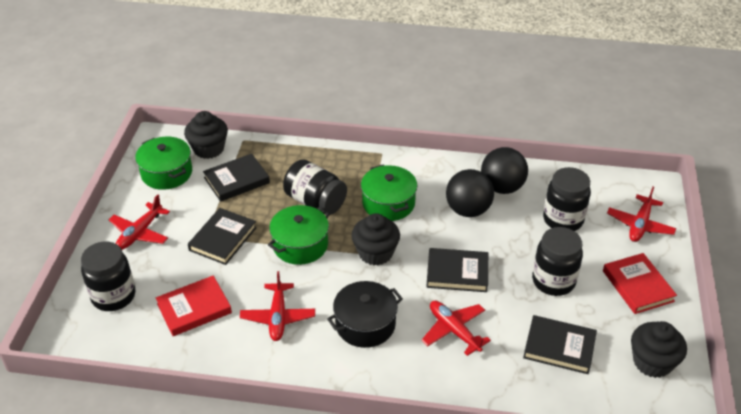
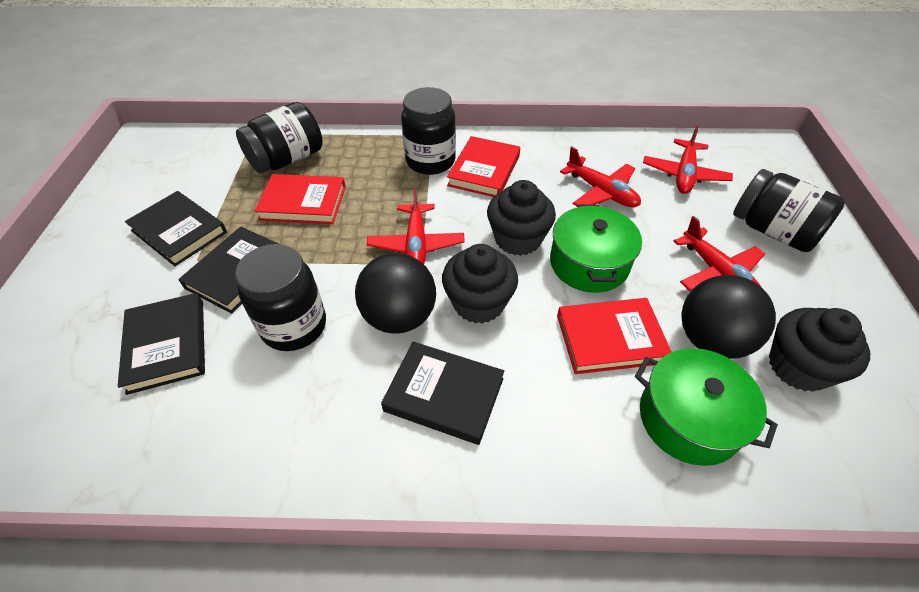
black pot: 1 -> 0
green pot: 3 -> 2
red book: 2 -> 3

